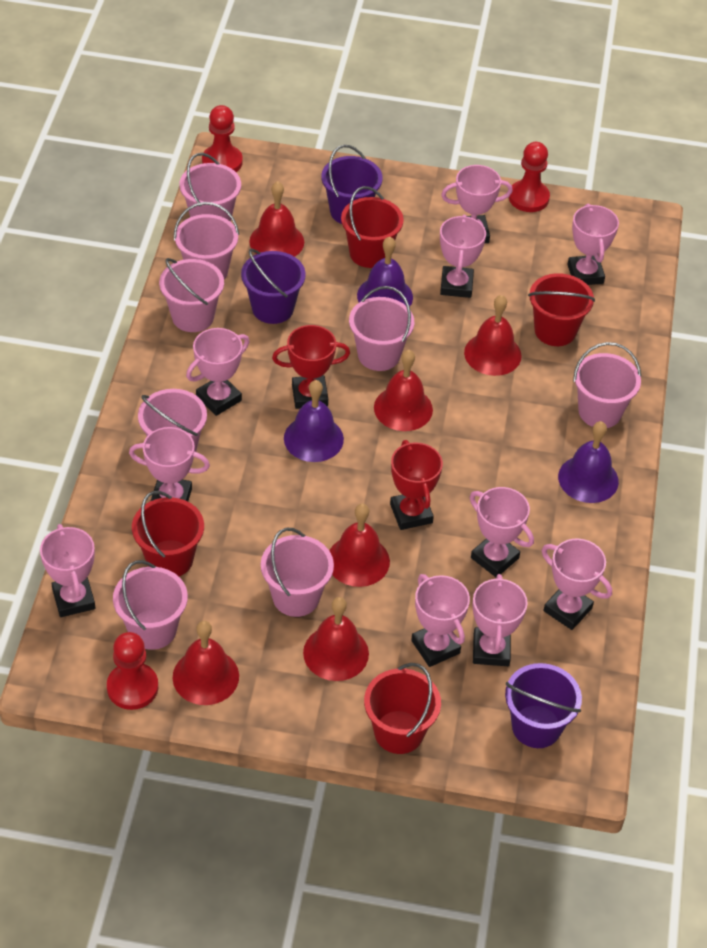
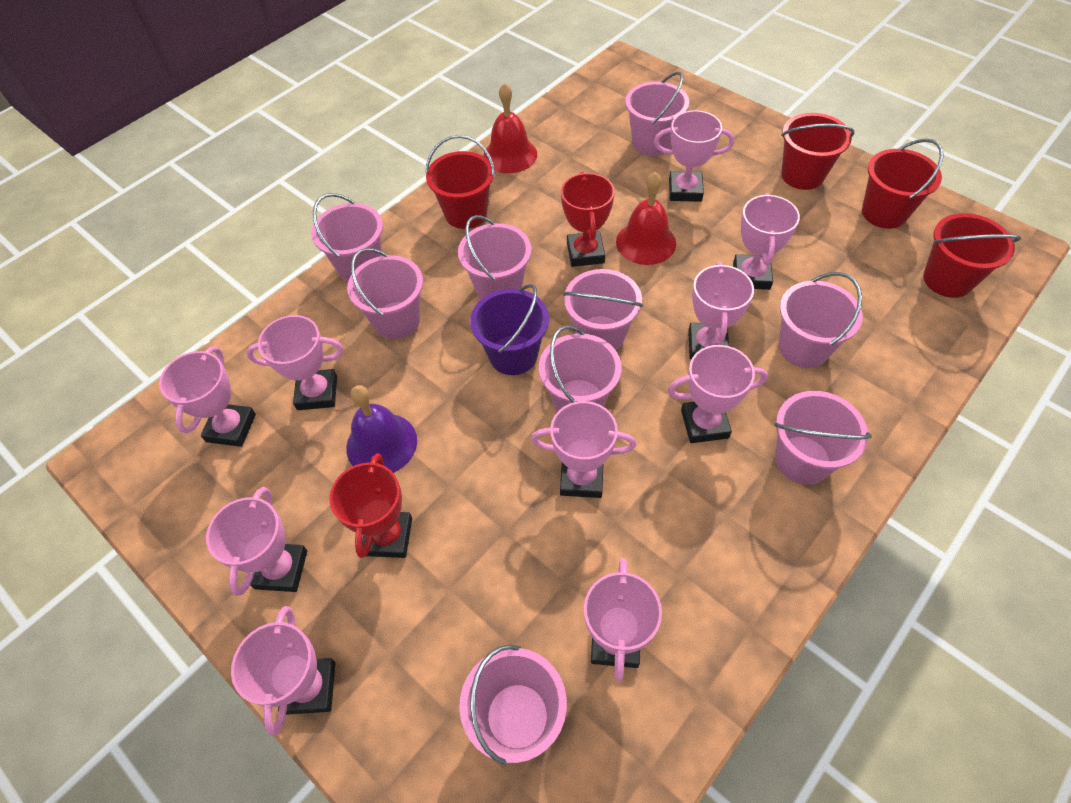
pink bucket: 8 -> 9
purple bell: 3 -> 1
purple bucket: 3 -> 1
red bell: 6 -> 2
red pawn: 3 -> 0

